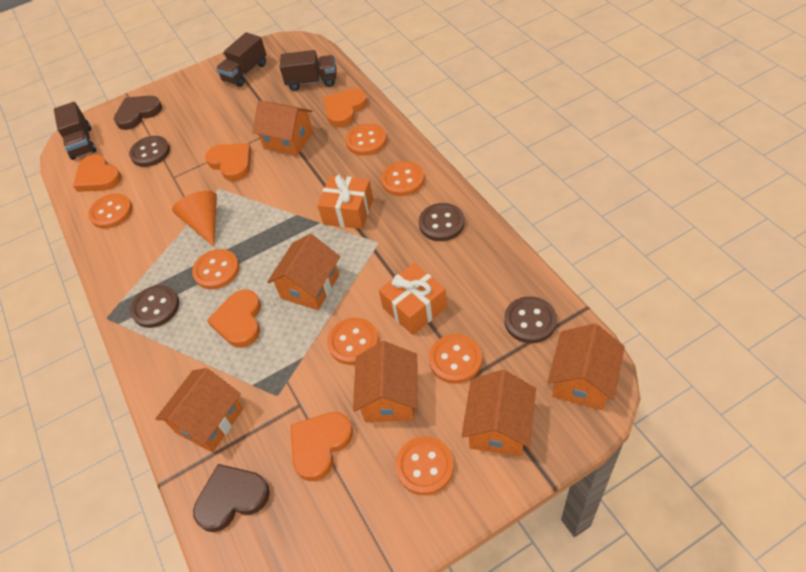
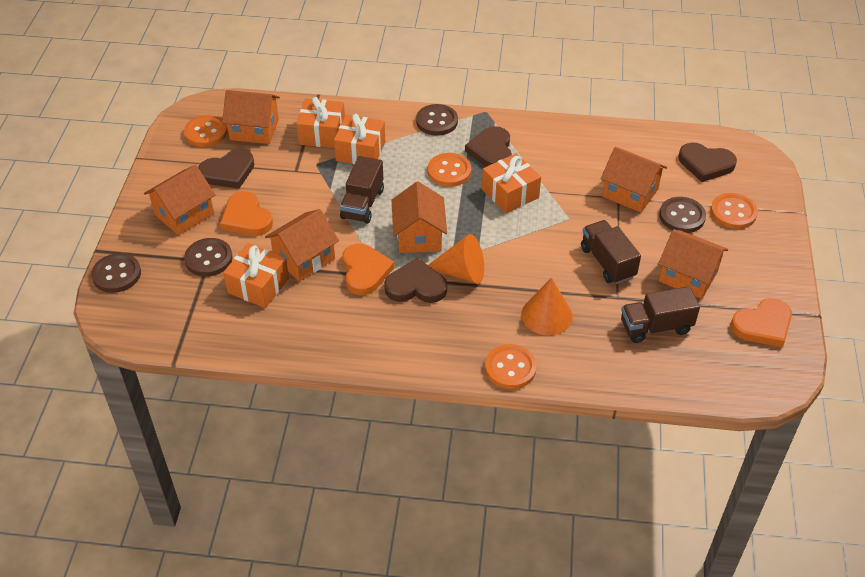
brown heart: 2 -> 4
orange button: 7 -> 4
orange cone: 1 -> 2
orange gift: 2 -> 4
orange heart: 5 -> 3

